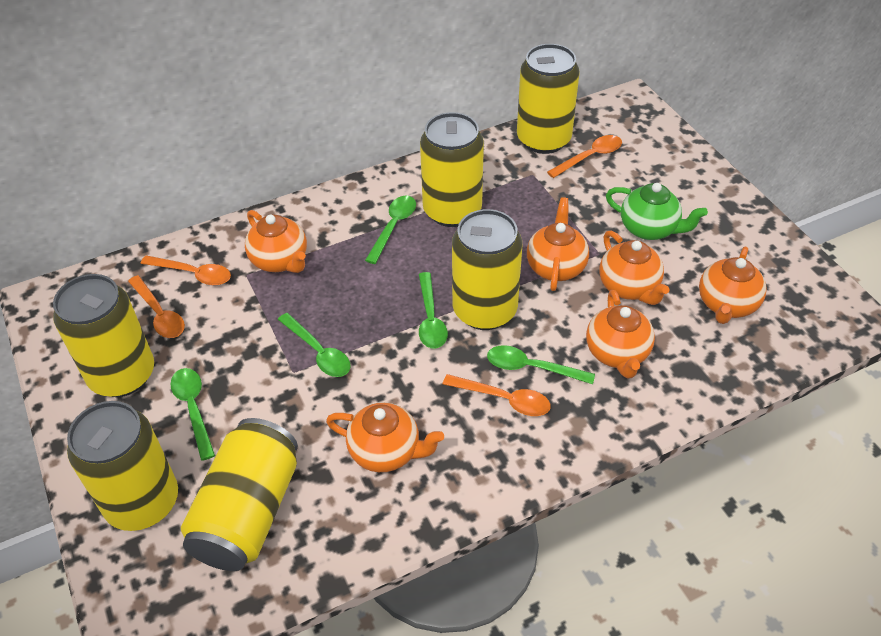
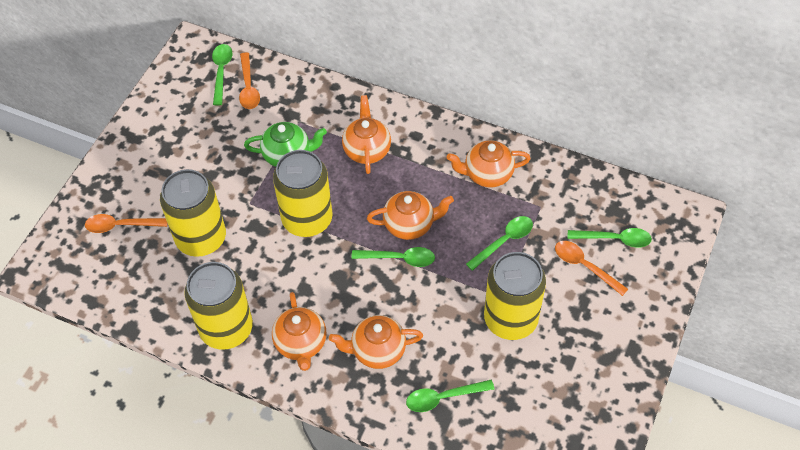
orange spoon: 4 -> 3
orange teapot: 6 -> 5
yellow can: 6 -> 4

